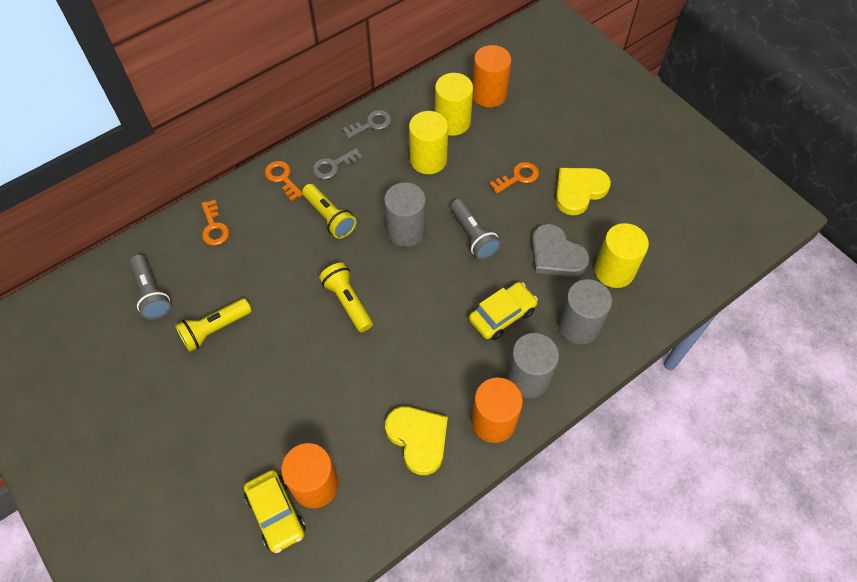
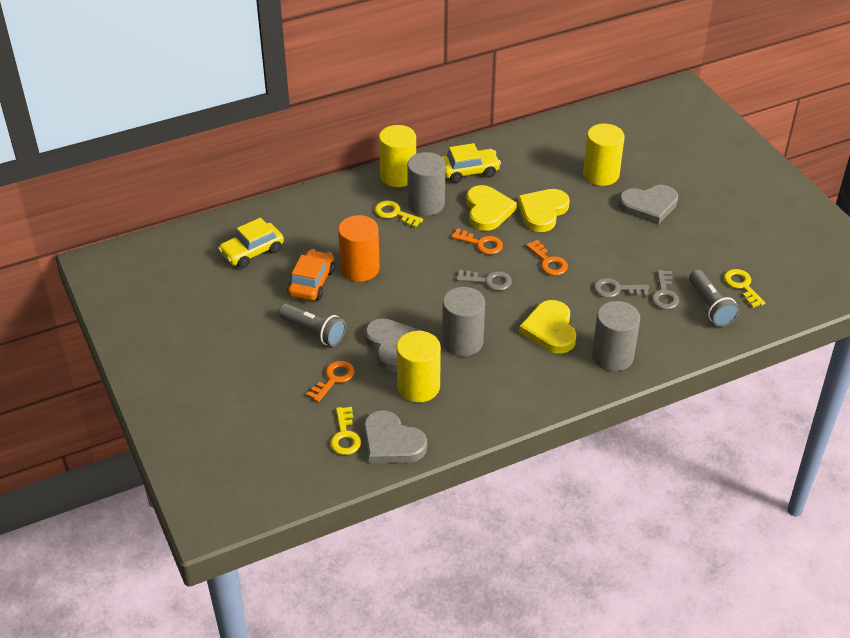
grey heart: 1 -> 3
grey key: 2 -> 3
orange car: 0 -> 1
orange cylinder: 3 -> 1
yellow flashlight: 3 -> 0
yellow heart: 2 -> 3
yellow key: 0 -> 3

